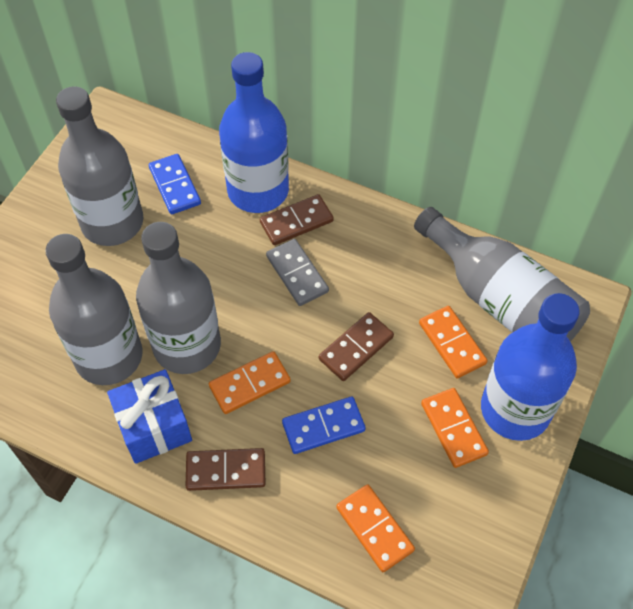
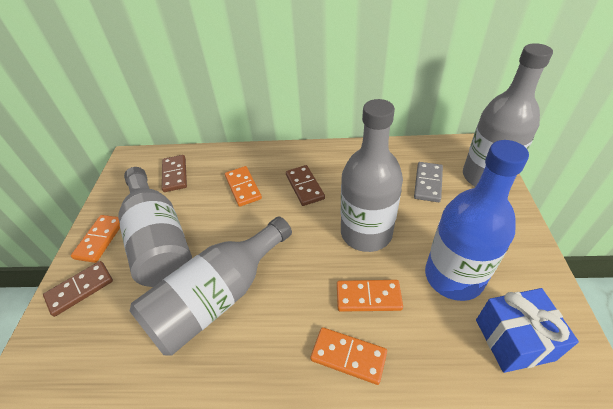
blue bottle: 2 -> 1
blue domino: 2 -> 0

